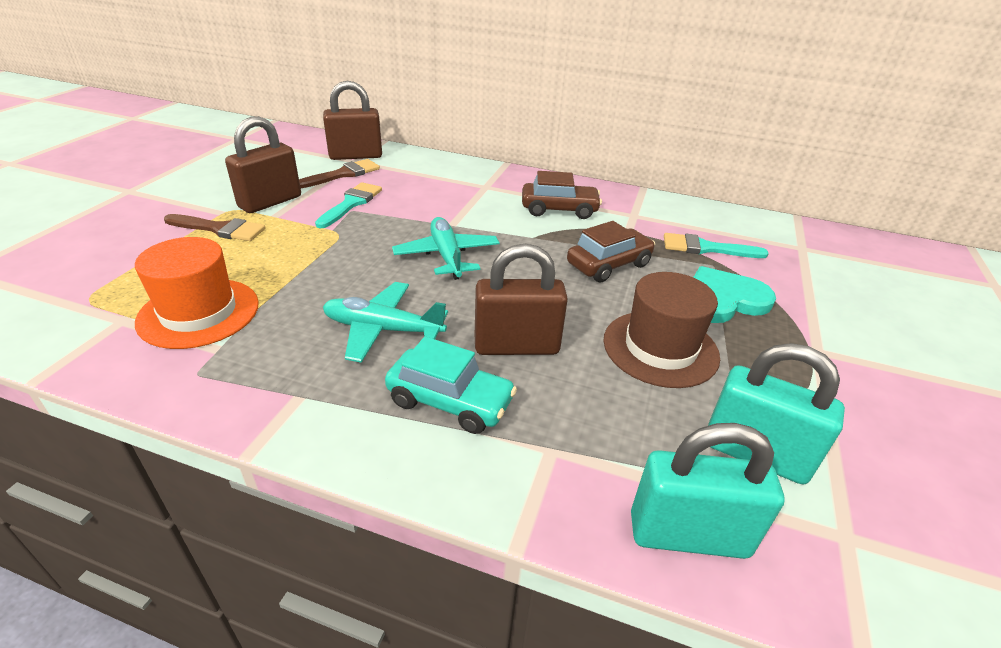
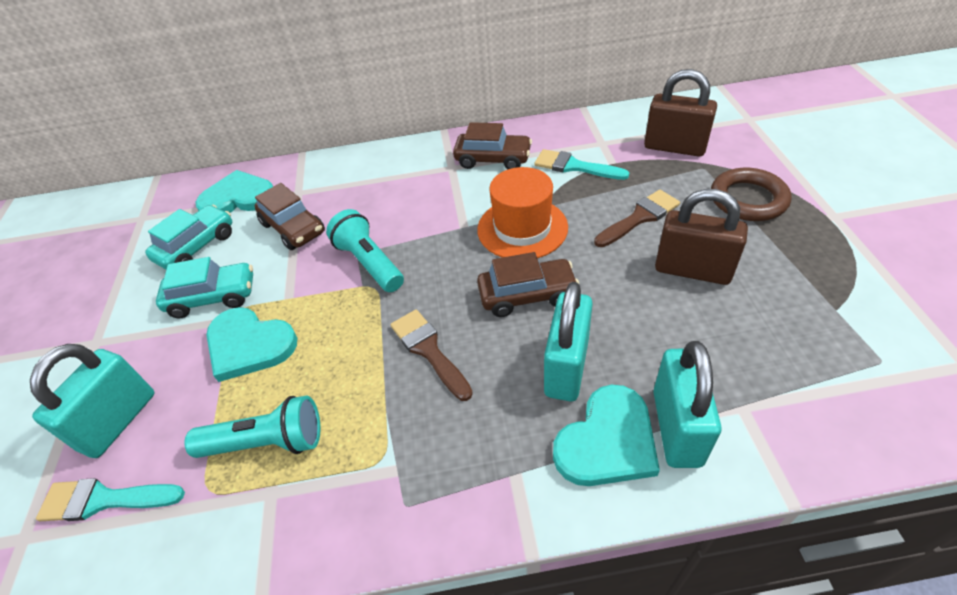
brown car: 2 -> 3
brown hat: 1 -> 0
brown padlock: 3 -> 2
brown ring: 0 -> 1
turquoise car: 1 -> 2
turquoise flashlight: 0 -> 2
turquoise heart: 1 -> 3
turquoise padlock: 2 -> 3
turquoise plane: 2 -> 0

